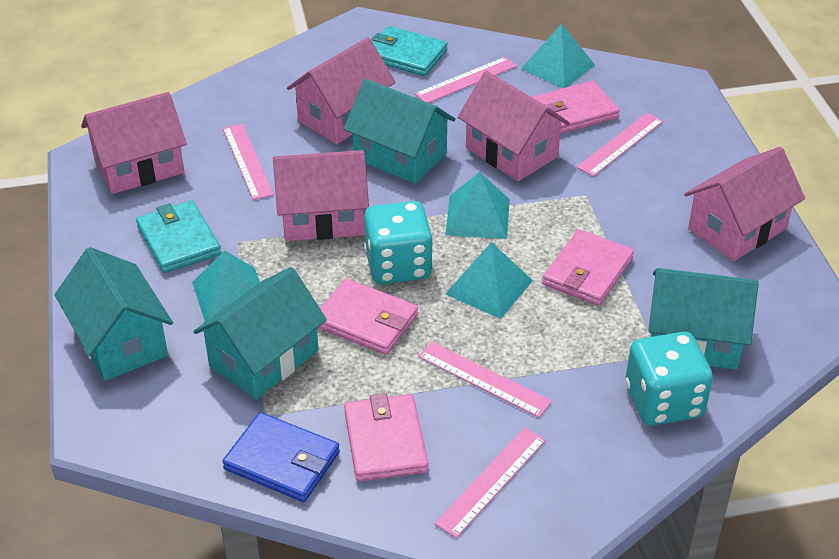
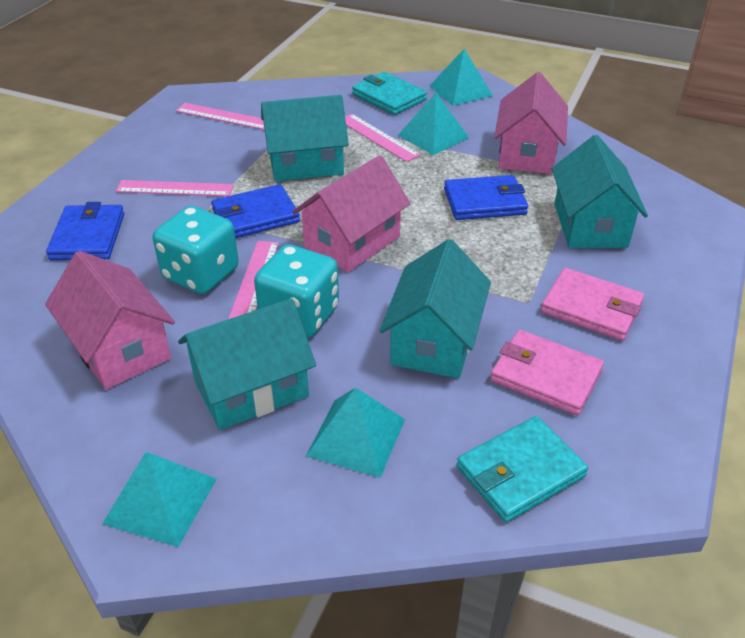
blue wallet: 1 -> 3
pink house: 5 -> 3
pink ruler: 5 -> 4
pink wallet: 4 -> 2

